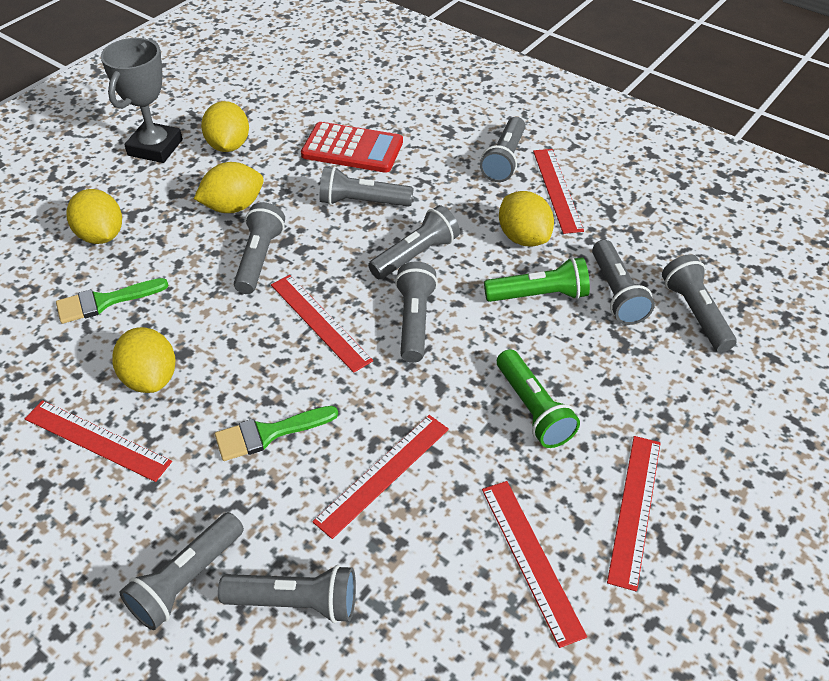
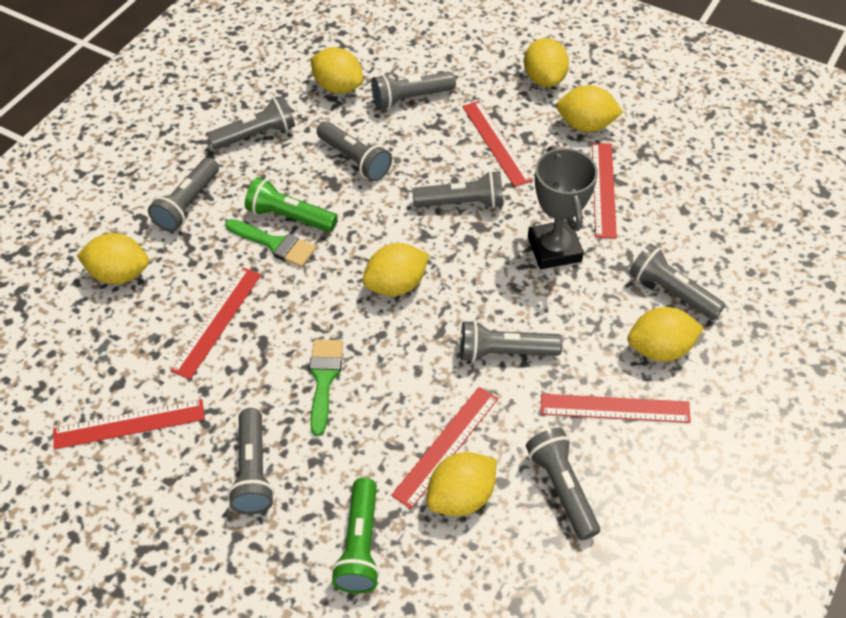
red calculator: 1 -> 0
yellow lemon: 5 -> 7

